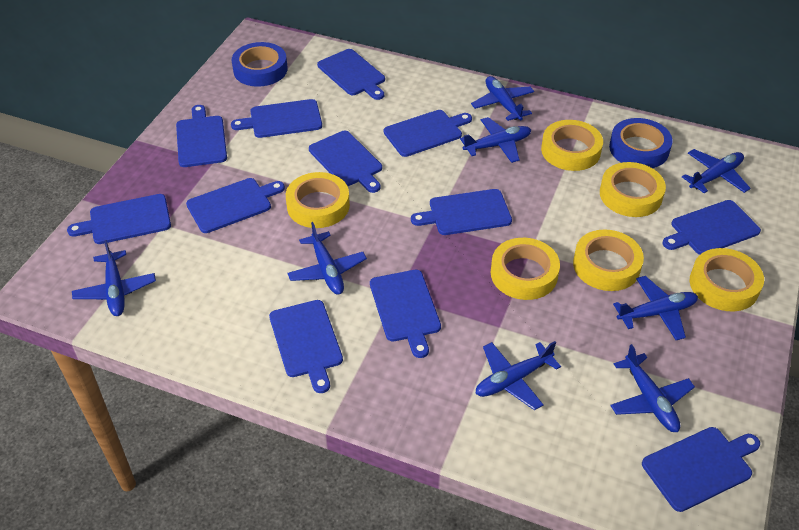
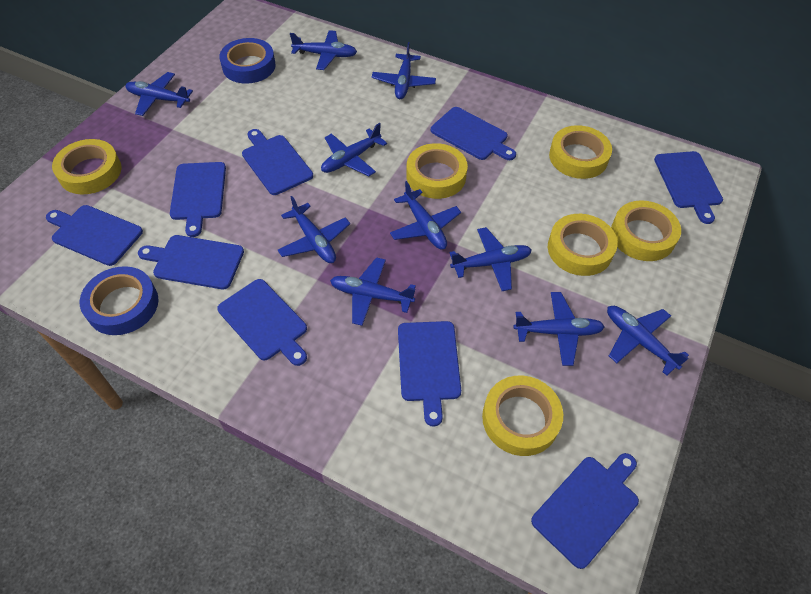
blue cutting board: 12 -> 9
blue plane: 8 -> 10

